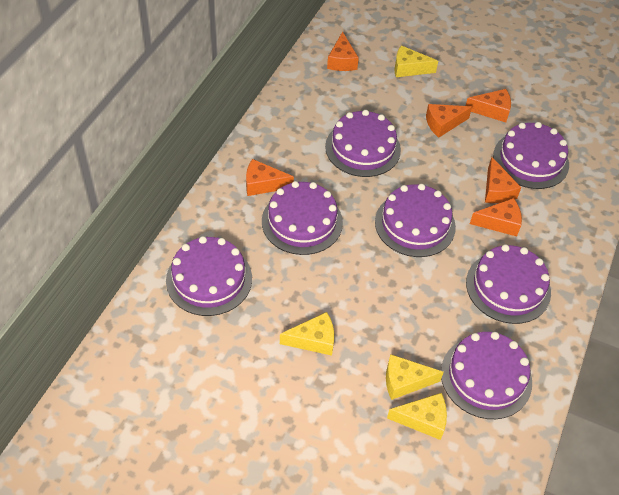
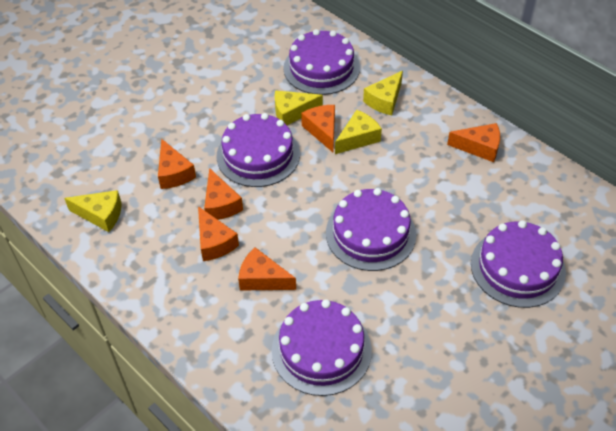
purple cake: 7 -> 5

